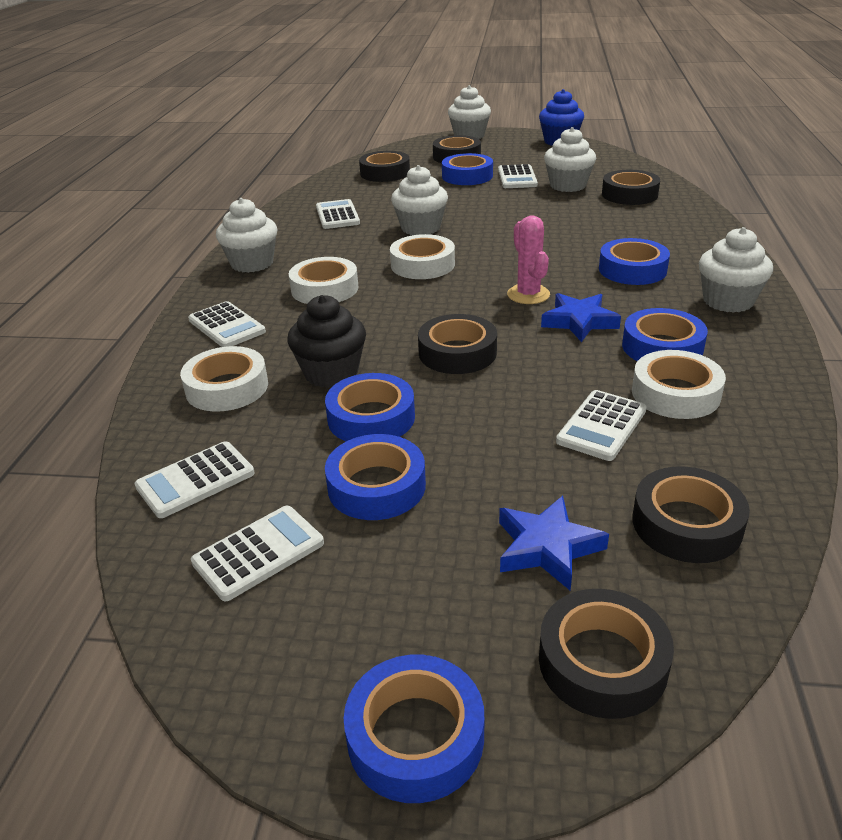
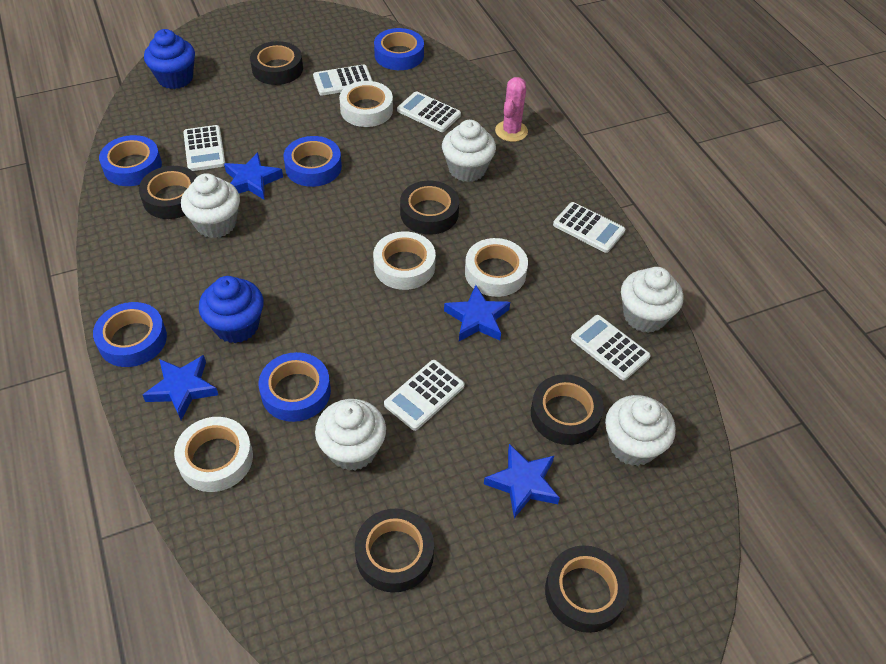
black cupcake: 1 -> 0
blue cupcake: 1 -> 2
blue star: 2 -> 4
blue tape: 6 -> 5

